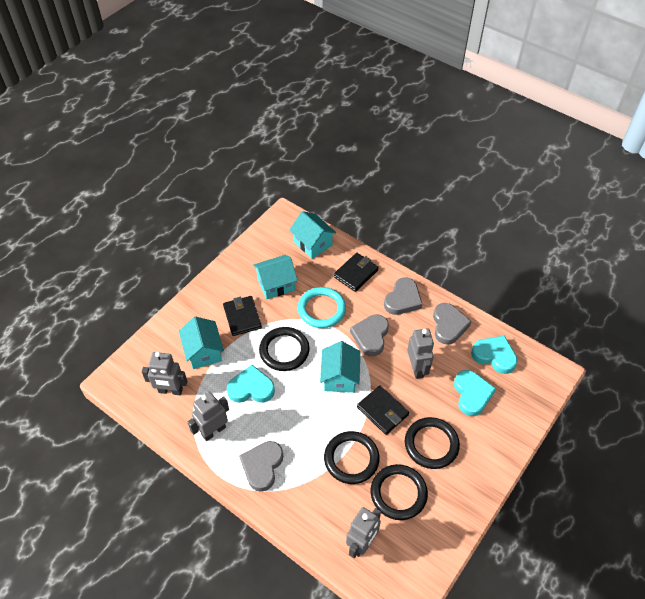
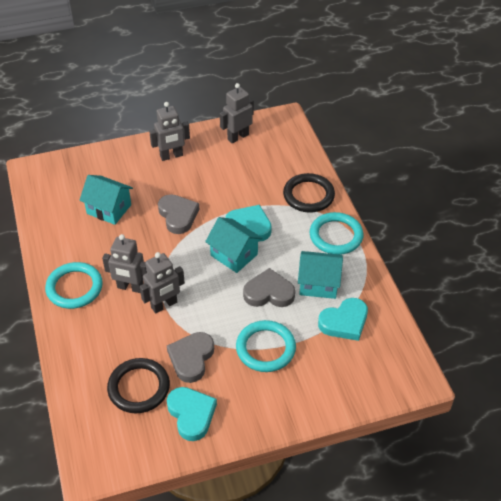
black ring: 4 -> 2
black wallet: 3 -> 0
grey heart: 4 -> 3
turquoise house: 4 -> 3
turquoise ring: 1 -> 3

